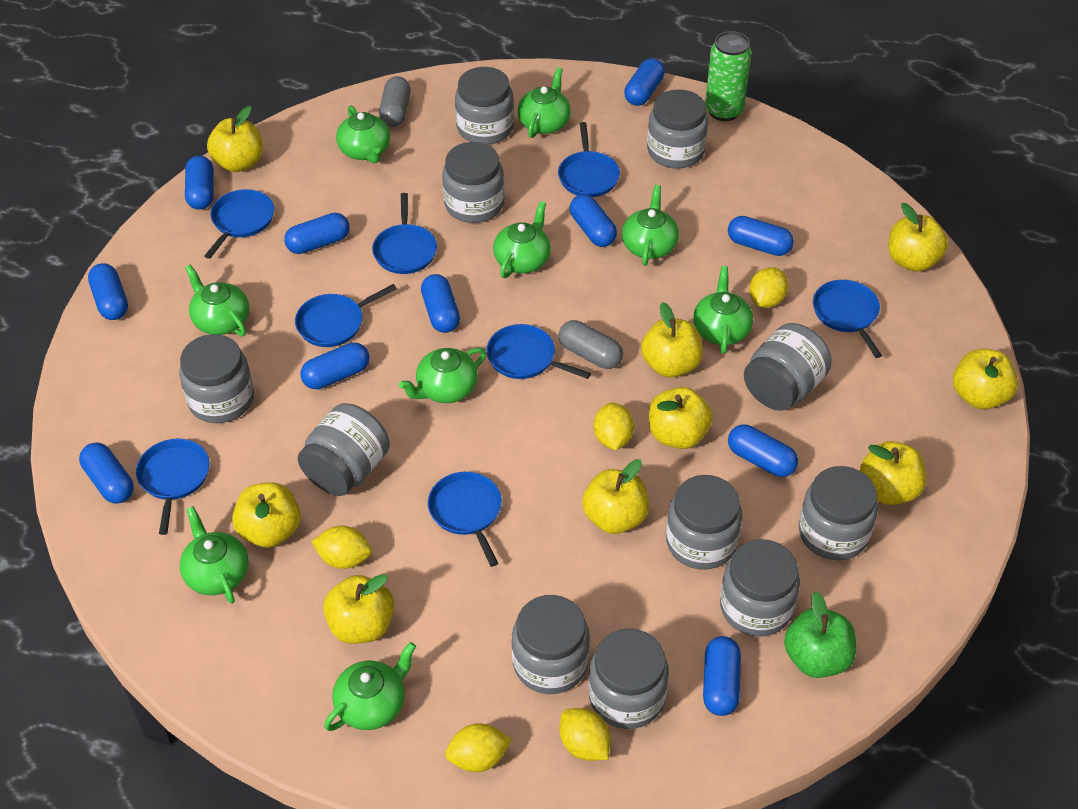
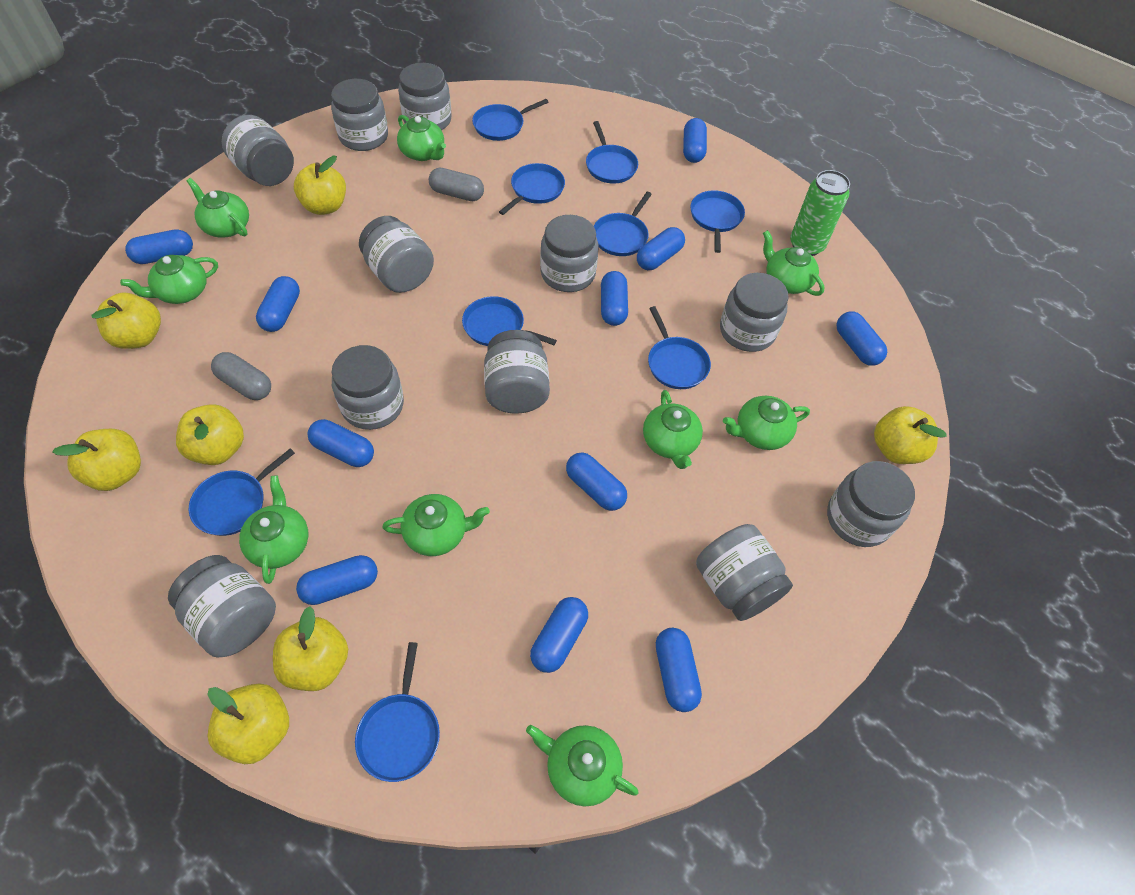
blue pan: 8 -> 9
green apple: 1 -> 0
yellow apple: 9 -> 7
yellow lemon: 5 -> 0

